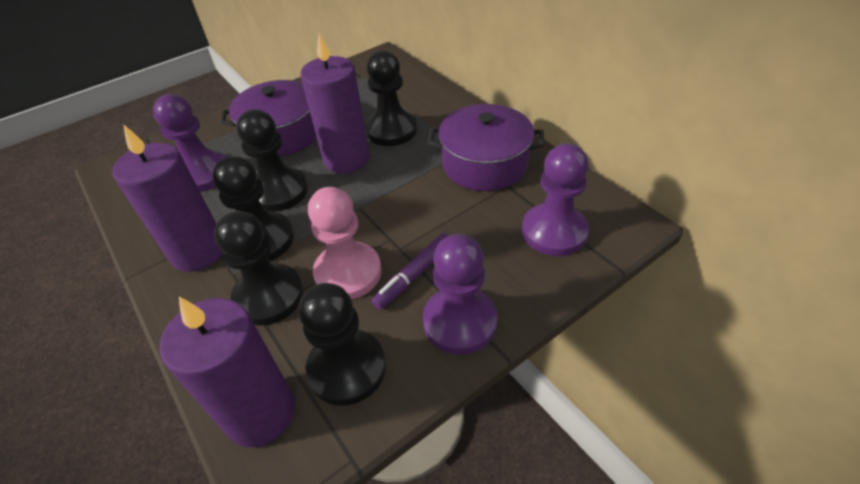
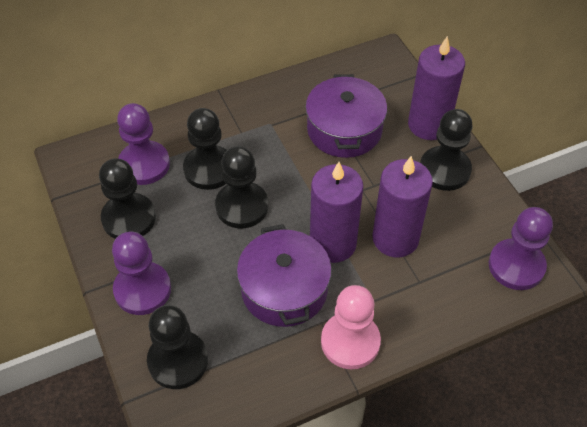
purple marker: 1 -> 0

